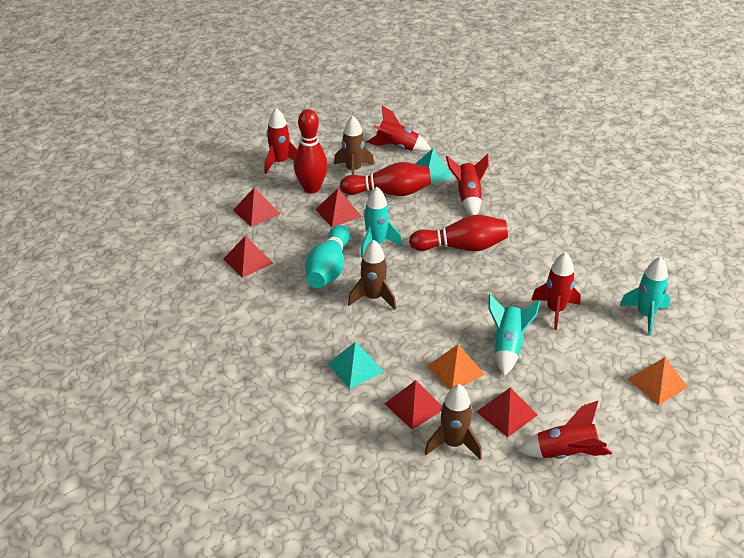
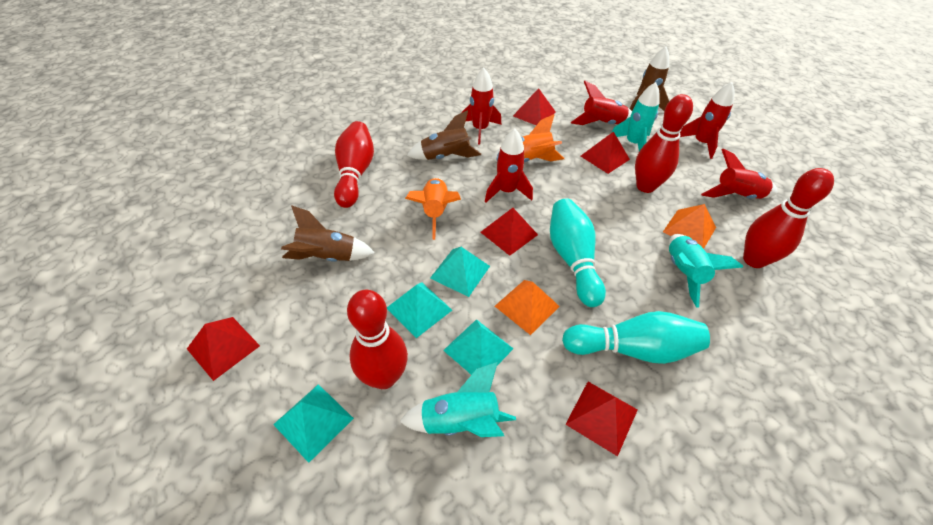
orange rocket: 0 -> 2
red bowling pin: 3 -> 4
turquoise bowling pin: 1 -> 2
turquoise pyramid: 2 -> 4

